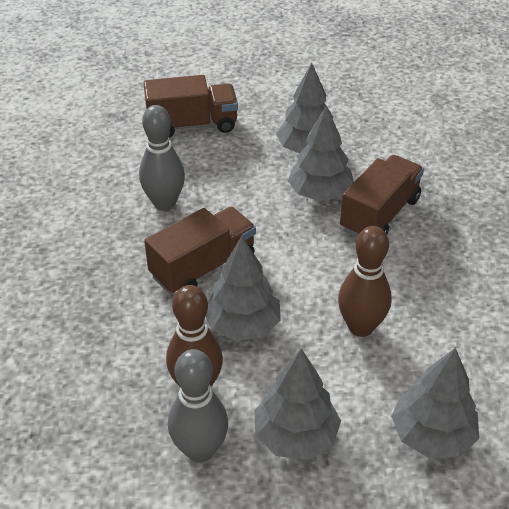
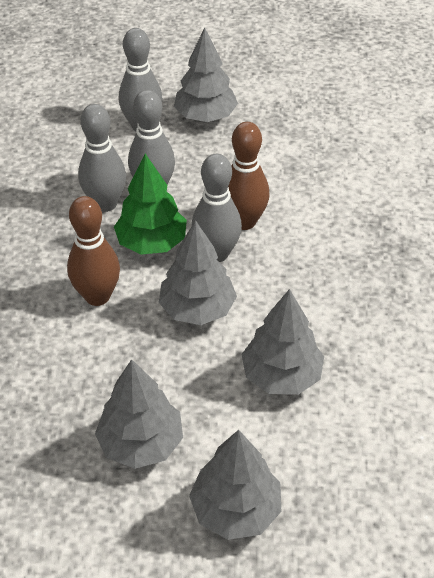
brown truck: 3 -> 0
green tree: 0 -> 1
grey bowling pin: 2 -> 4

